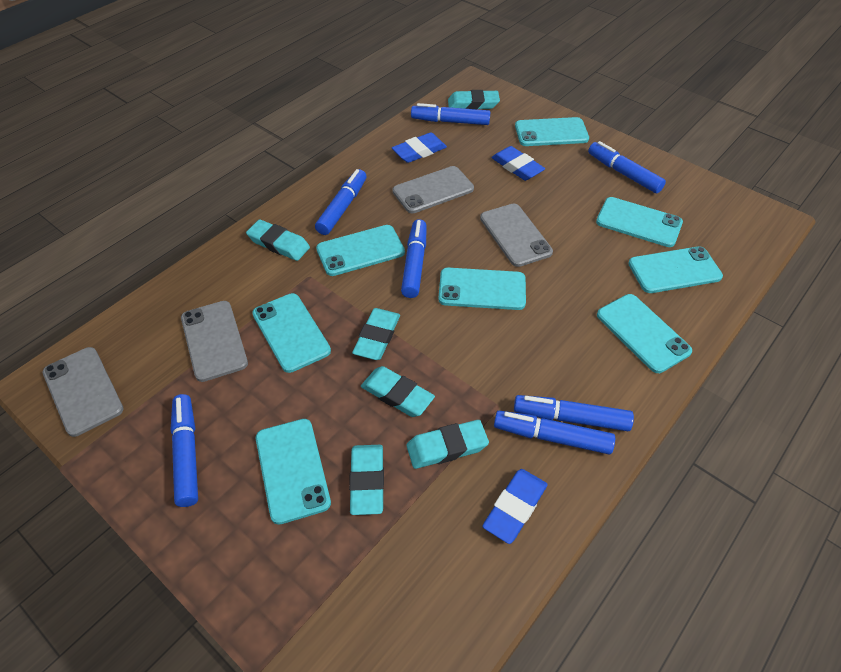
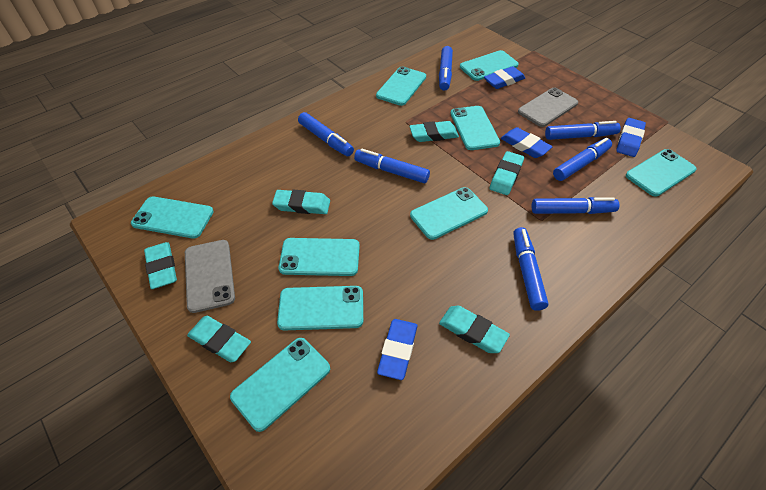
blue eraser: 3 -> 4
grey phone: 4 -> 2
turquoise phone: 8 -> 9

